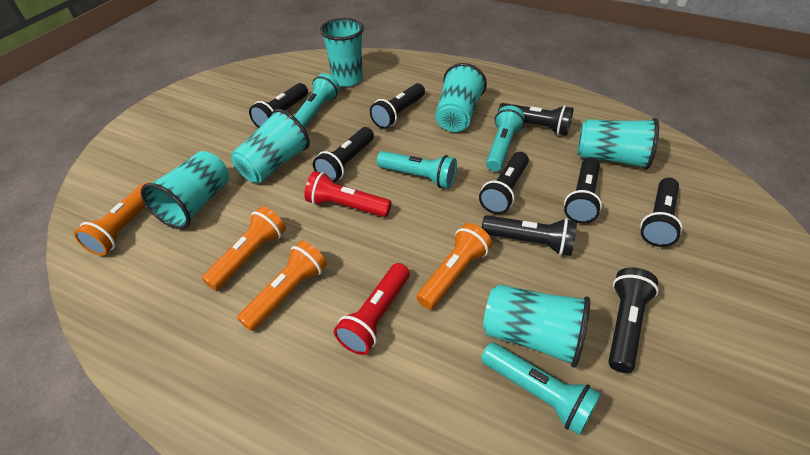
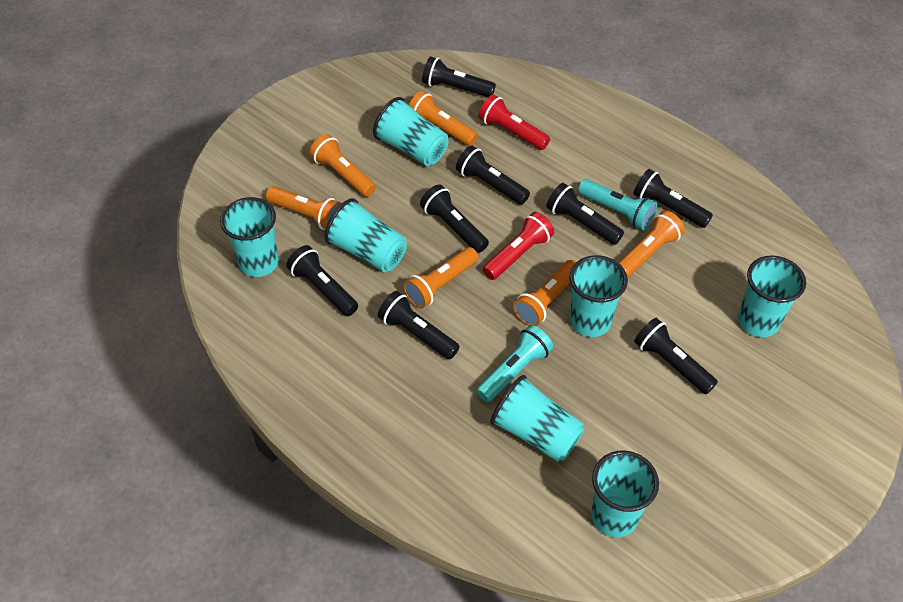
black flashlight: 9 -> 8
orange flashlight: 4 -> 6
turquoise cup: 6 -> 7
turquoise flashlight: 4 -> 2

